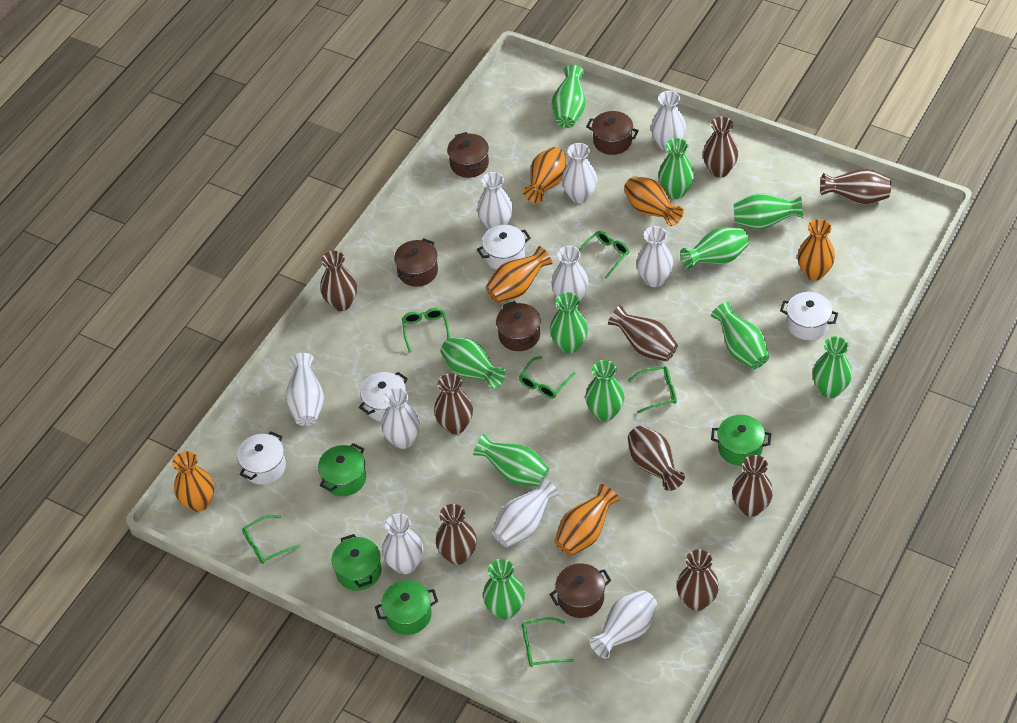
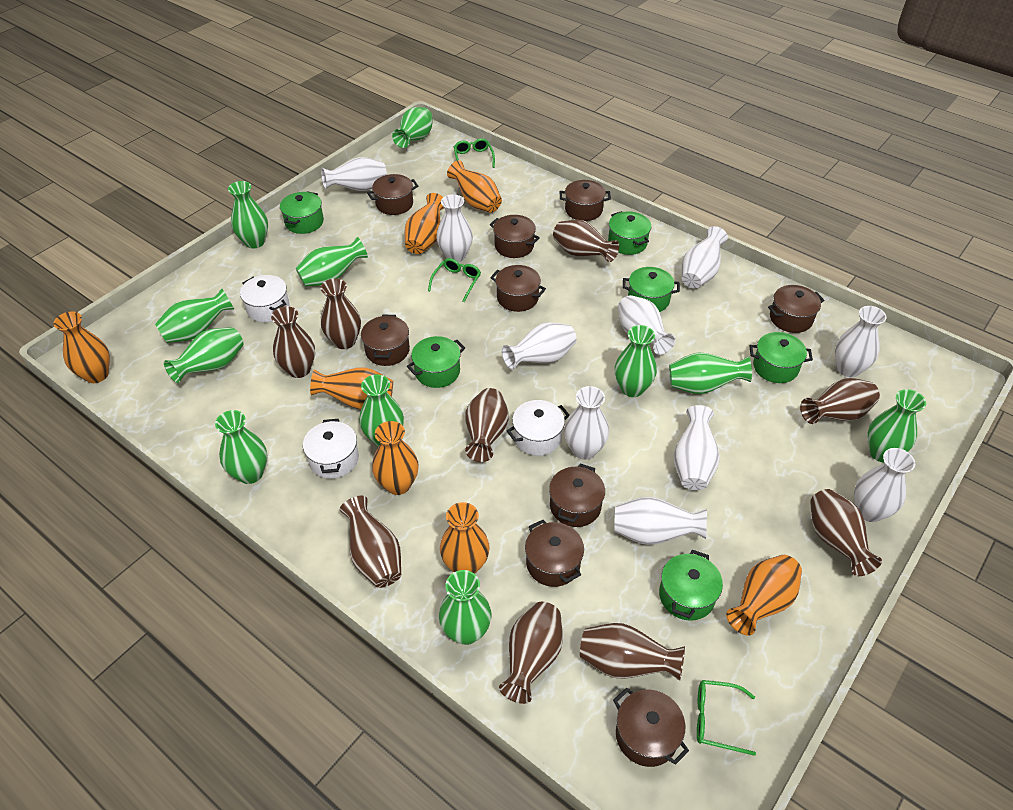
brown pot: 5 -> 9
green glasses: 6 -> 3
green pot: 4 -> 6
orange vase: 6 -> 7
white pot: 4 -> 3

